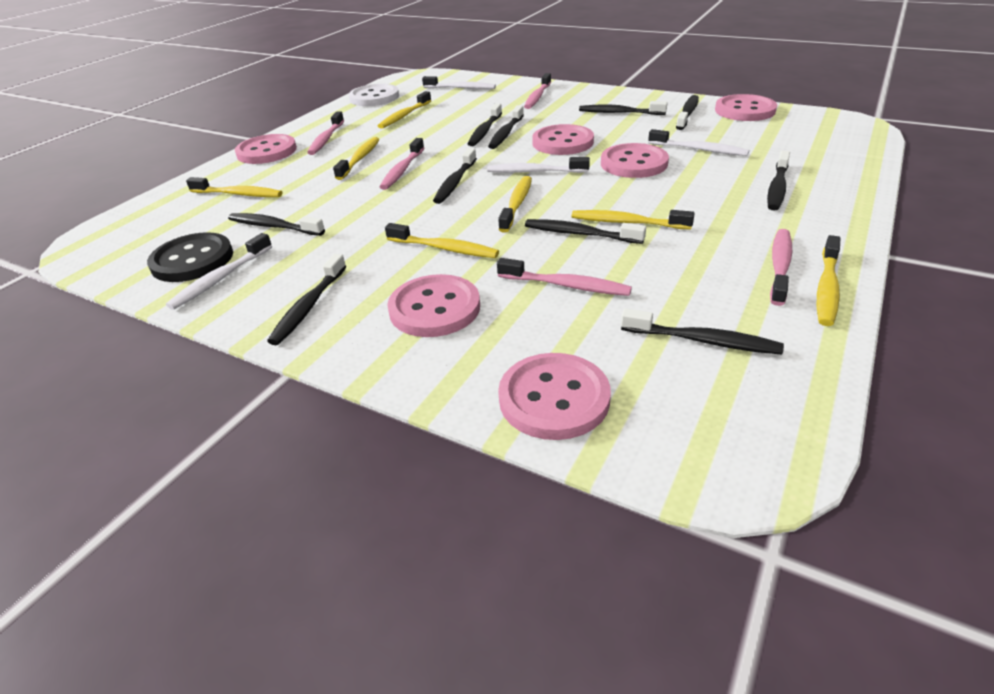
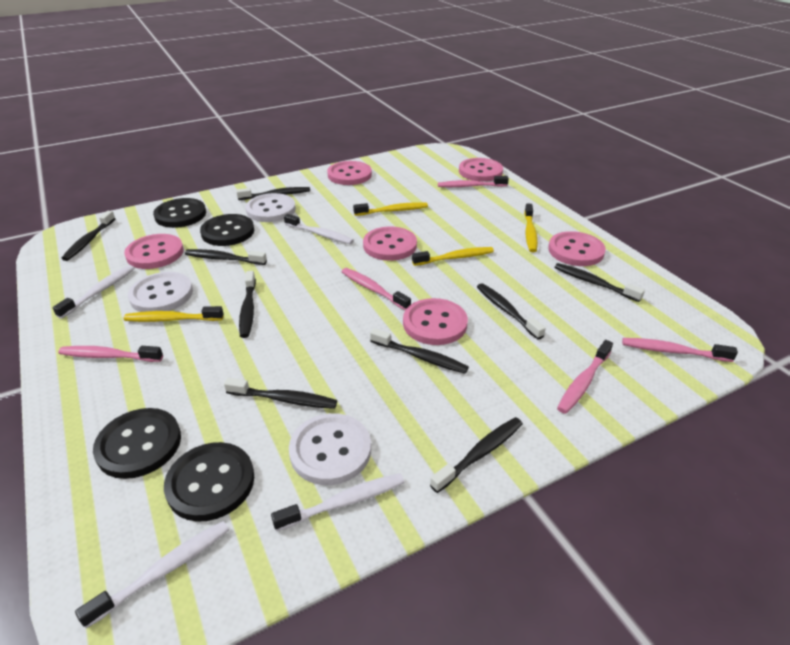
black button: 1 -> 4
black toothbrush: 10 -> 9
white button: 1 -> 3
yellow toothbrush: 7 -> 4

